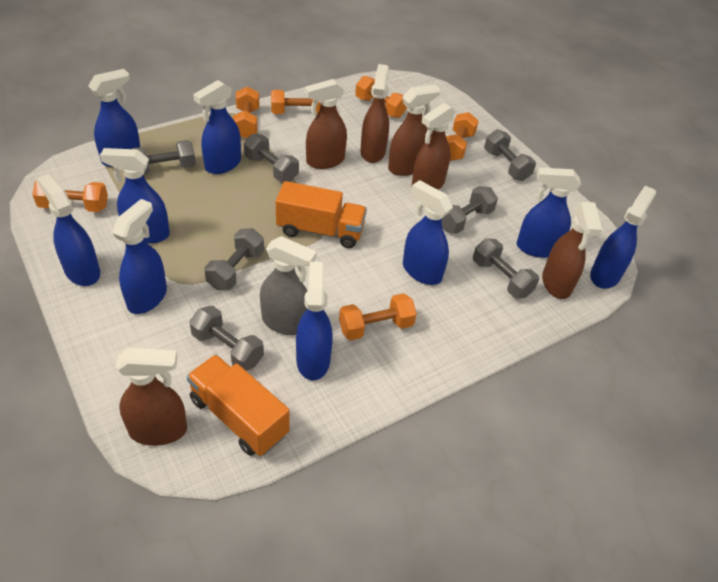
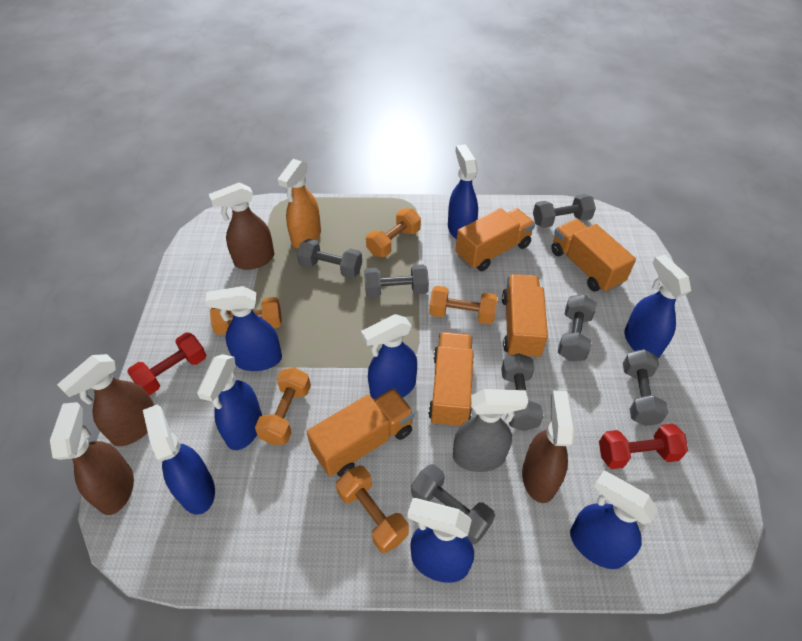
blue spray bottle: 9 -> 8
brown spray bottle: 6 -> 4
orange dumbbell: 6 -> 5
orange spray bottle: 0 -> 1
orange truck: 2 -> 5
red dumbbell: 0 -> 2

